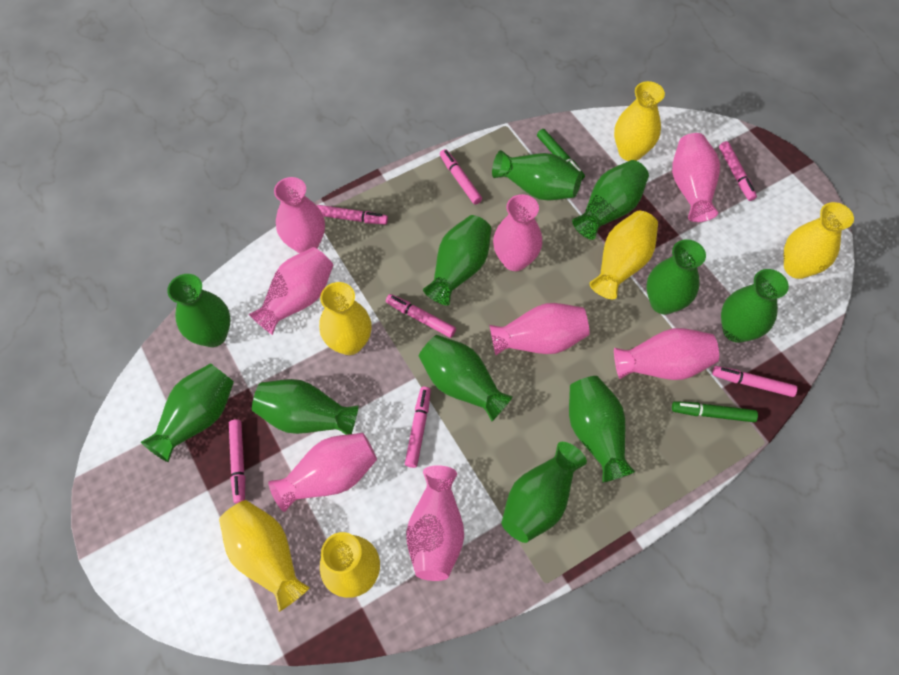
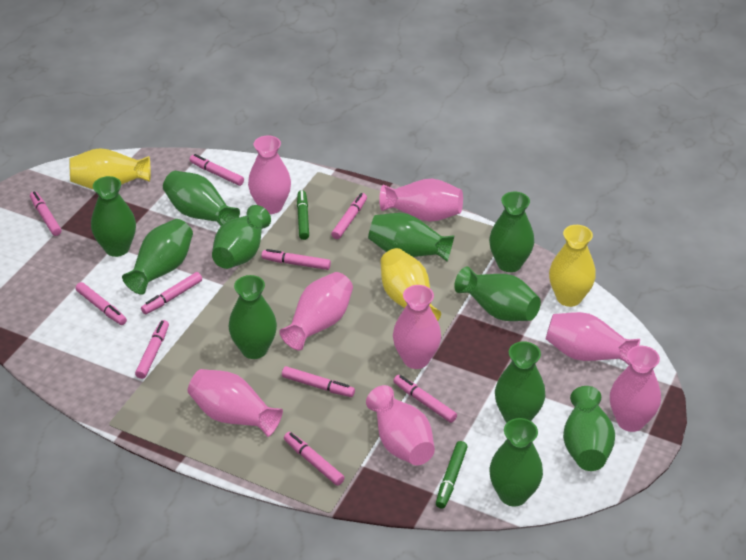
pink marker: 7 -> 10
yellow vase: 6 -> 3

